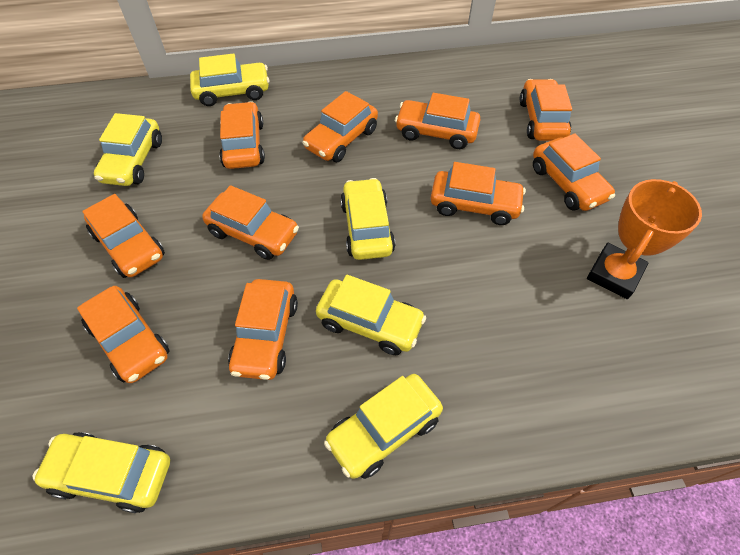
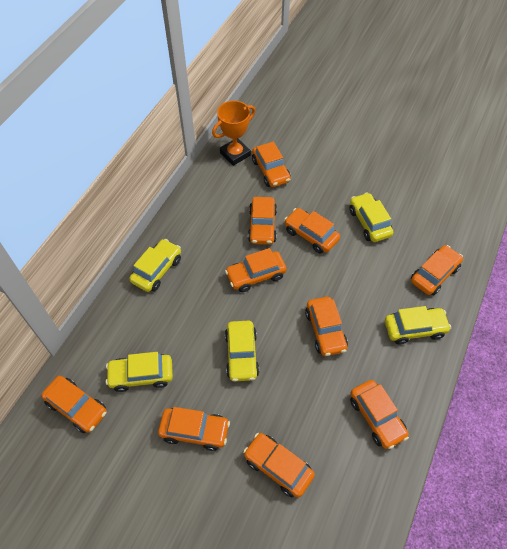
yellow car: 6 -> 5

